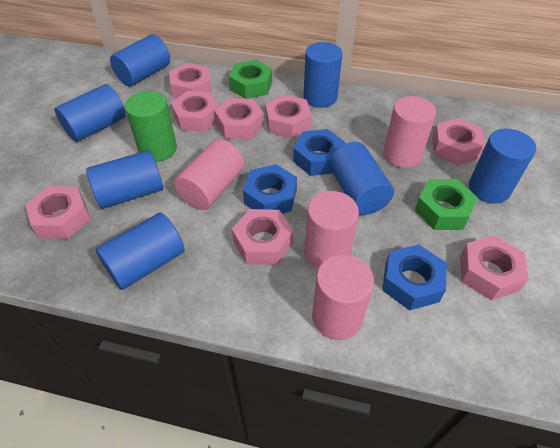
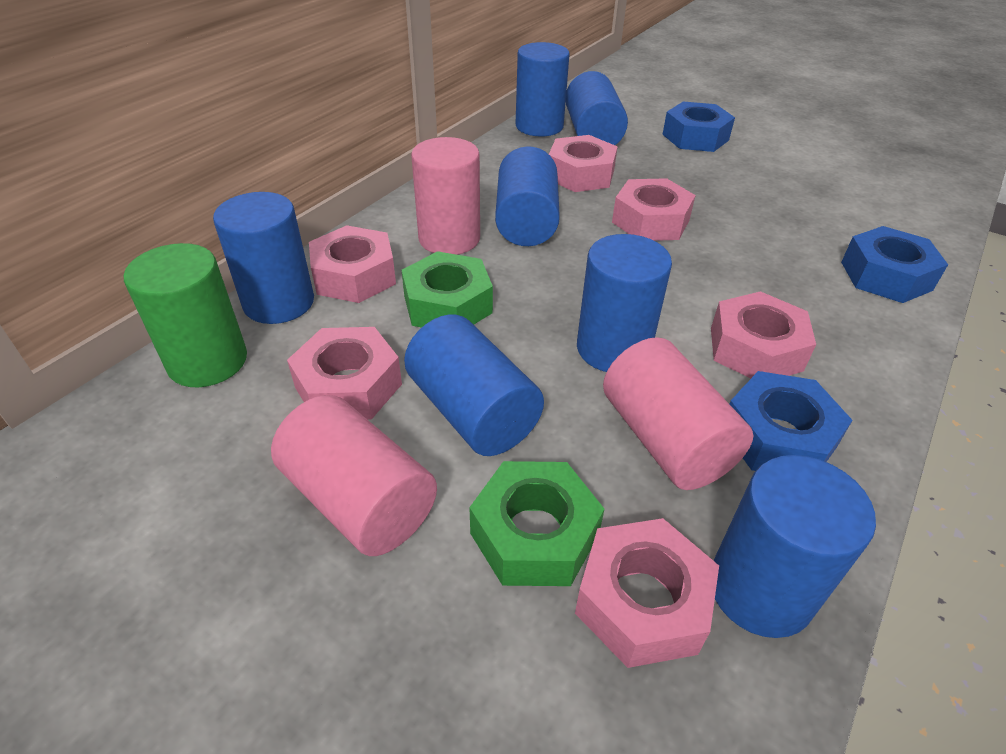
pink cylinder: 4 -> 3
pink nut: 8 -> 6

